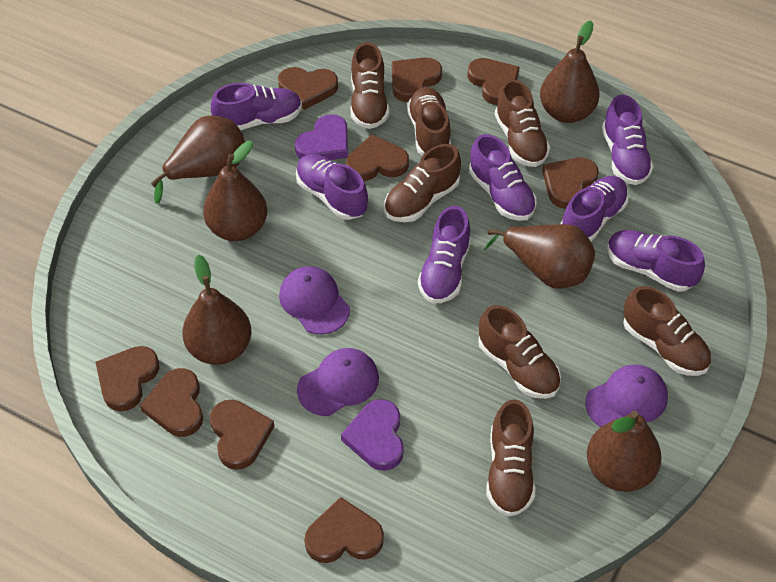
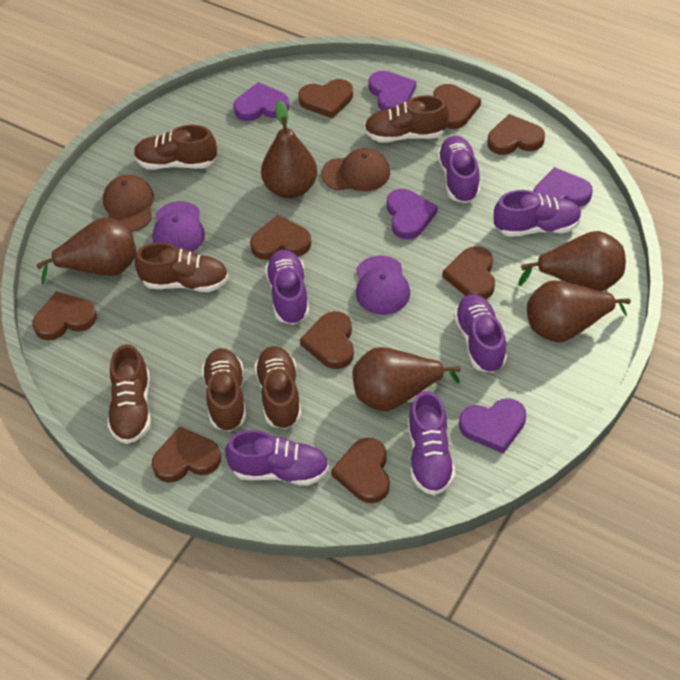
brown cap: 0 -> 2
brown pear: 6 -> 5
brown shoe: 7 -> 6
purple cap: 3 -> 2
purple heart: 2 -> 5
purple shoe: 7 -> 6

